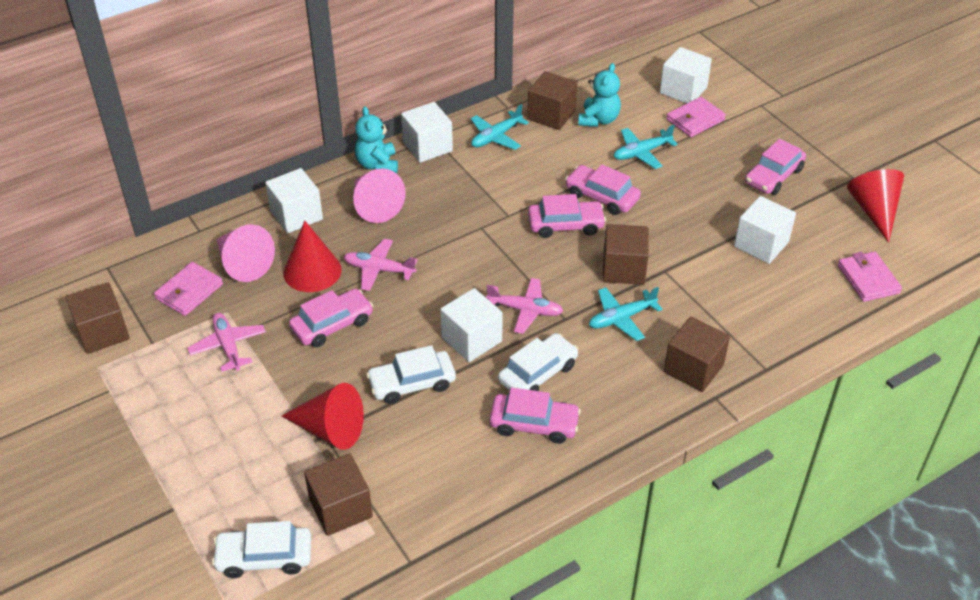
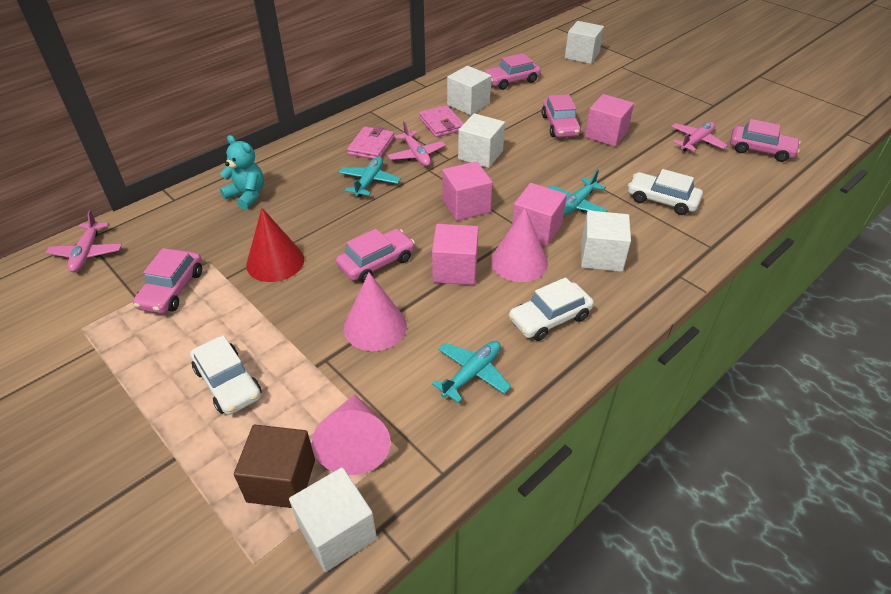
brown cube: 5 -> 1
pink cone: 2 -> 3
pink cube: 0 -> 4
pink wallet: 3 -> 2
red cone: 3 -> 1
turquoise teddy bear: 2 -> 1

